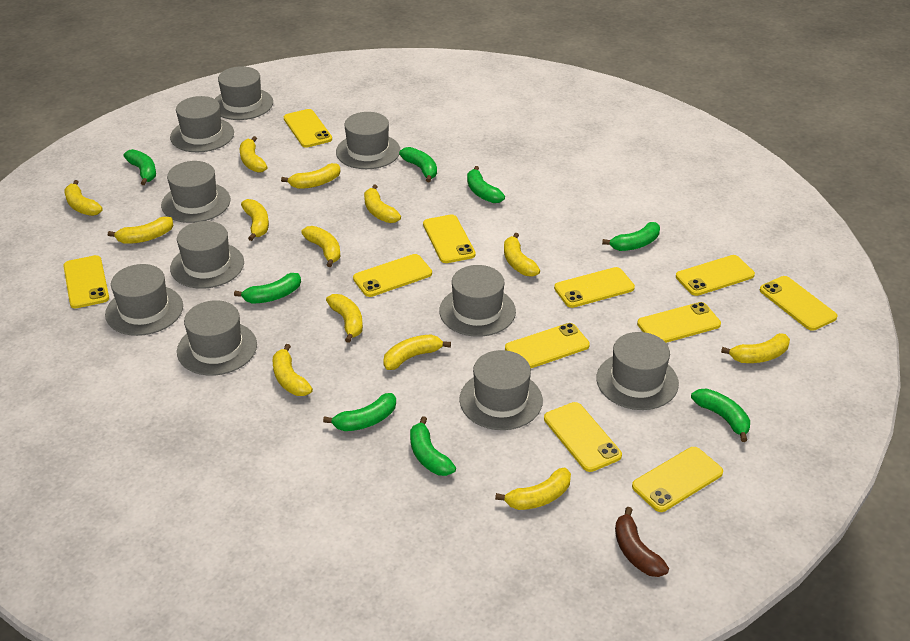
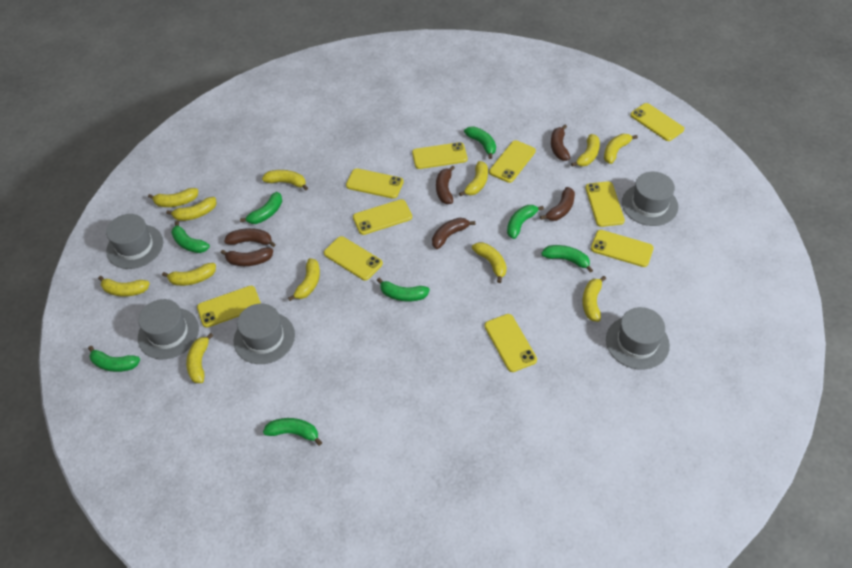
brown banana: 1 -> 6
grey hat: 10 -> 5
yellow banana: 13 -> 12
yellow phone: 11 -> 10

